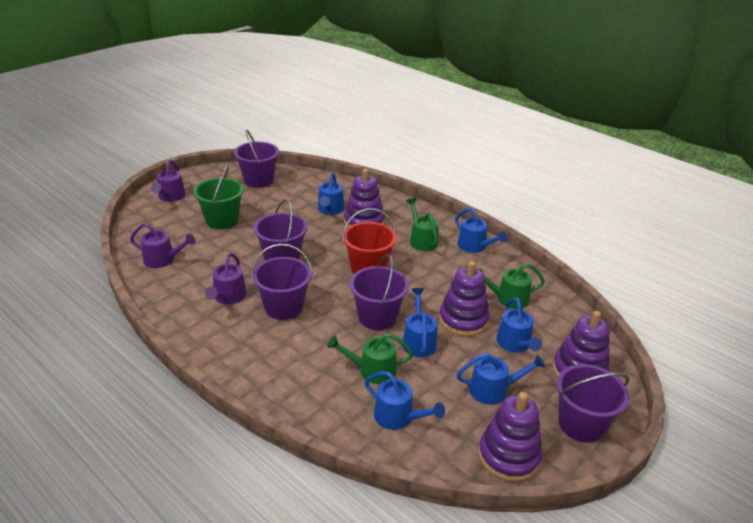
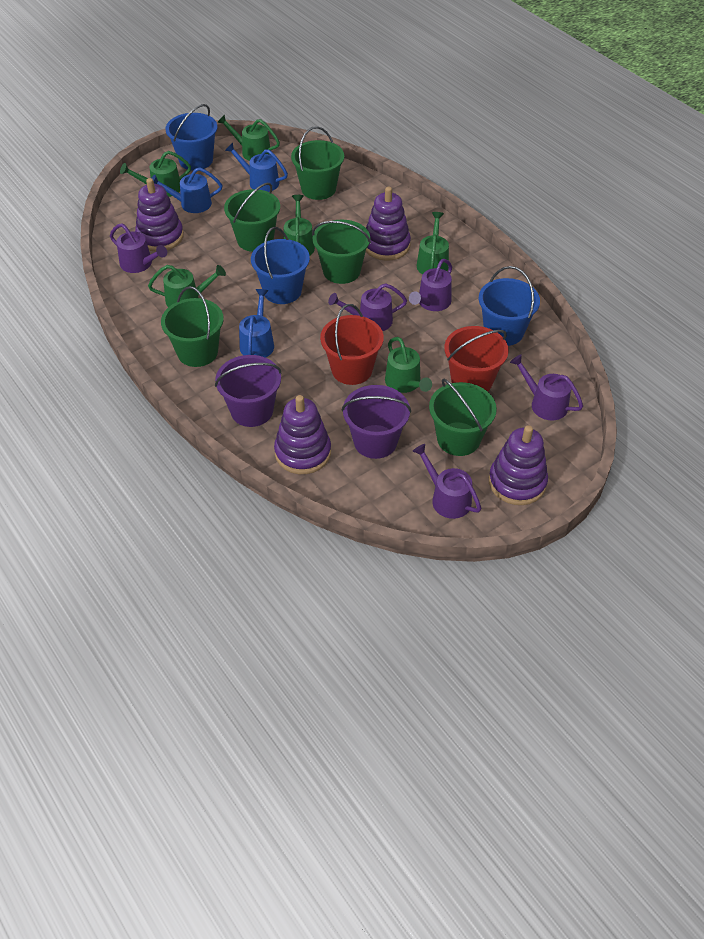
blue bucket: 0 -> 3
blue watering can: 6 -> 3
green bucket: 1 -> 5
green watering can: 3 -> 6
purple bucket: 5 -> 2
purple watering can: 3 -> 5
red bucket: 1 -> 2

